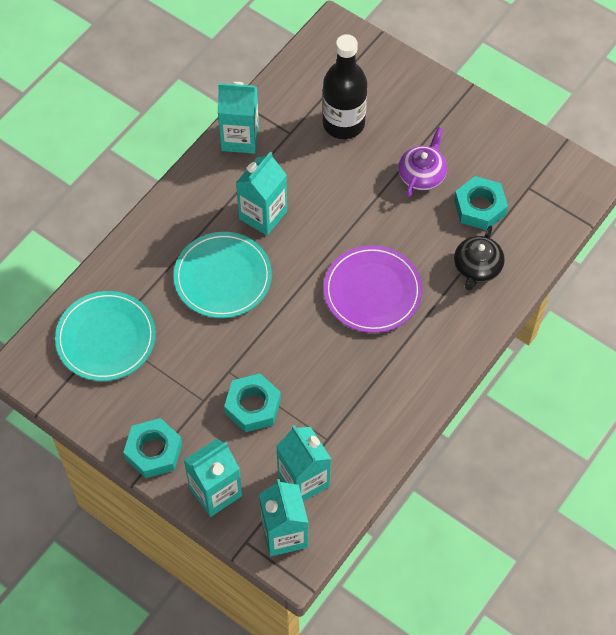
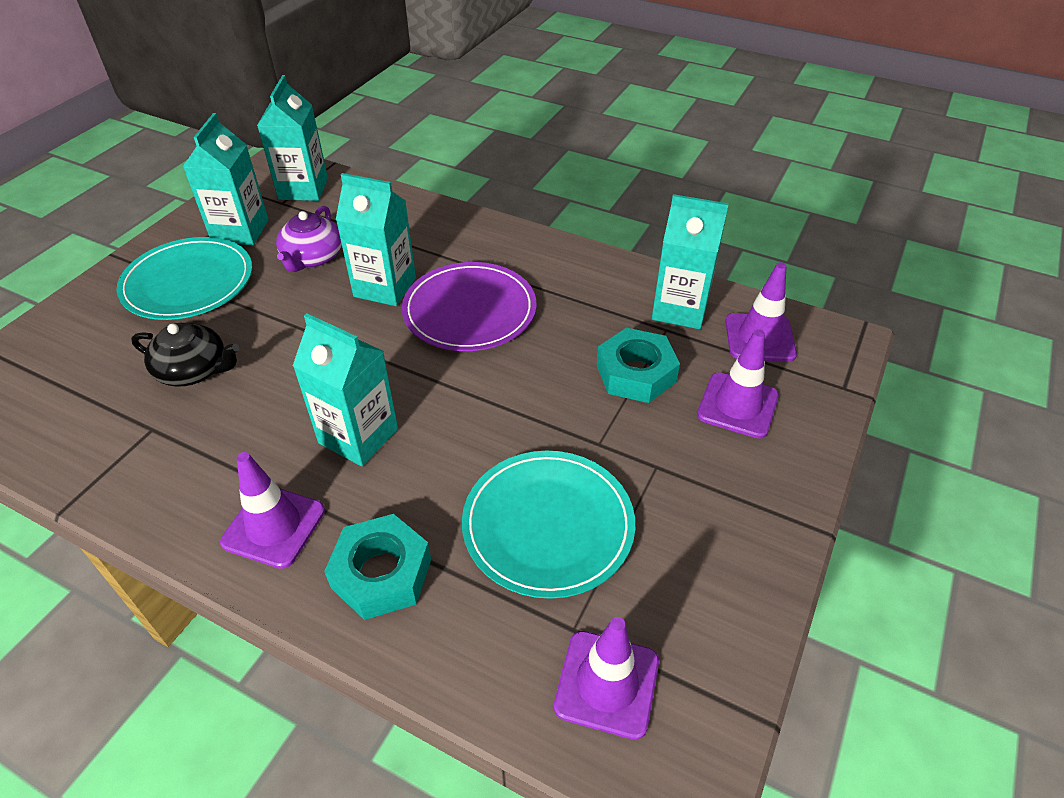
black bottle: 1 -> 0
purple traffic cone: 0 -> 4
turquoise nut: 3 -> 2

